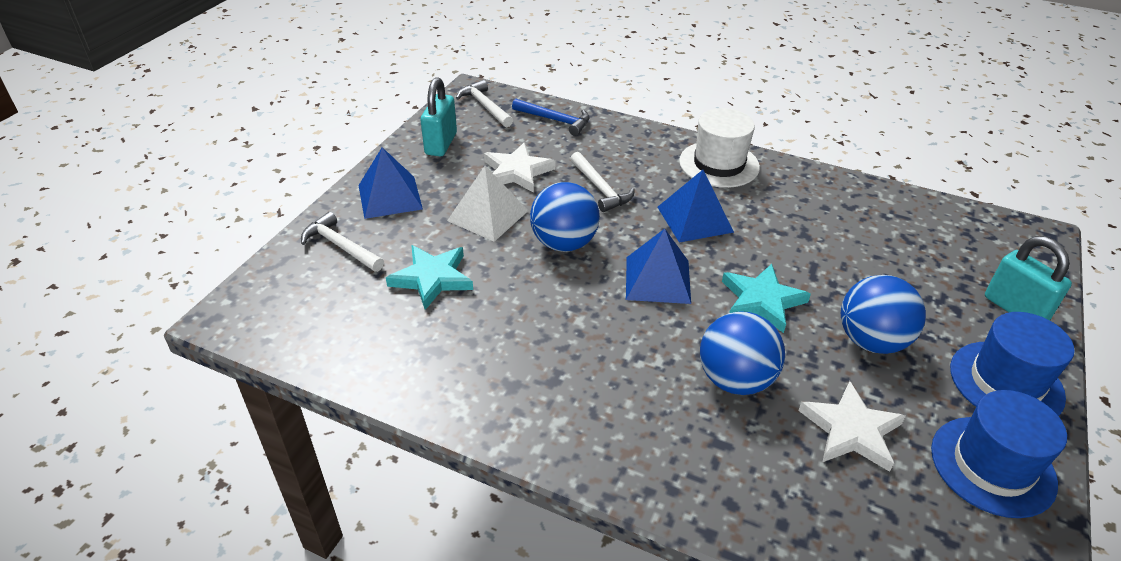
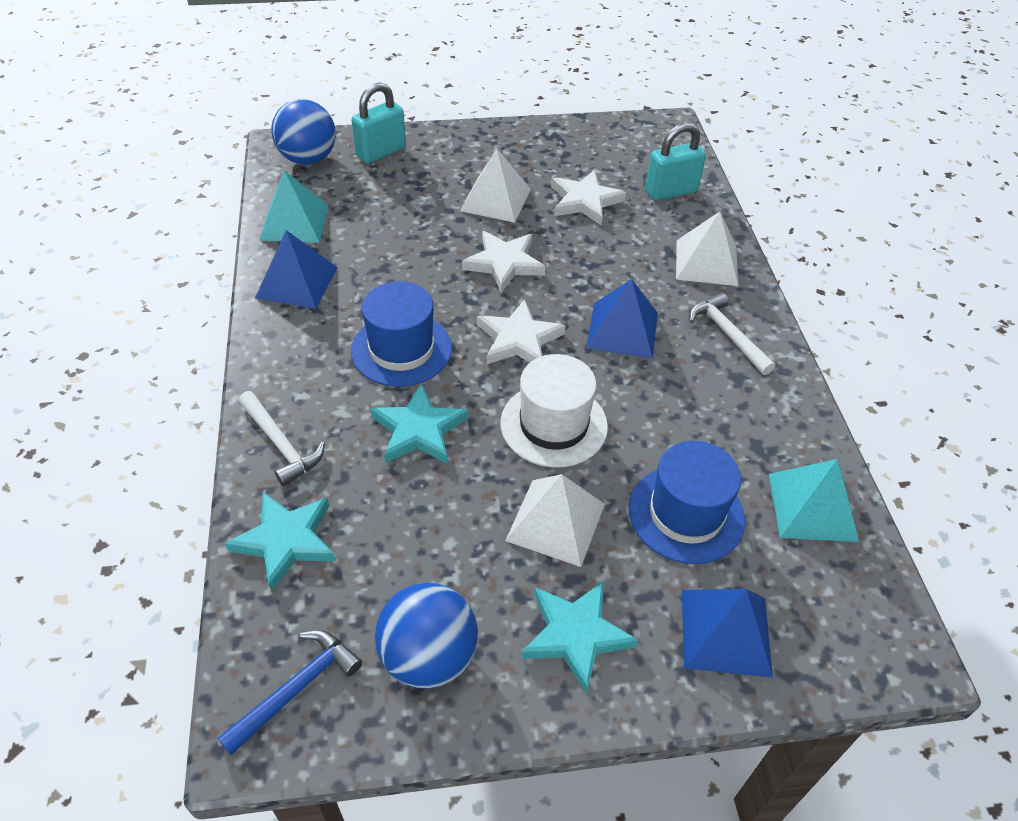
blue ball: 3 -> 2
turquoise pyramid: 0 -> 2
turquoise star: 2 -> 3
white hammer: 3 -> 2
white pyramid: 1 -> 3
white star: 2 -> 3

